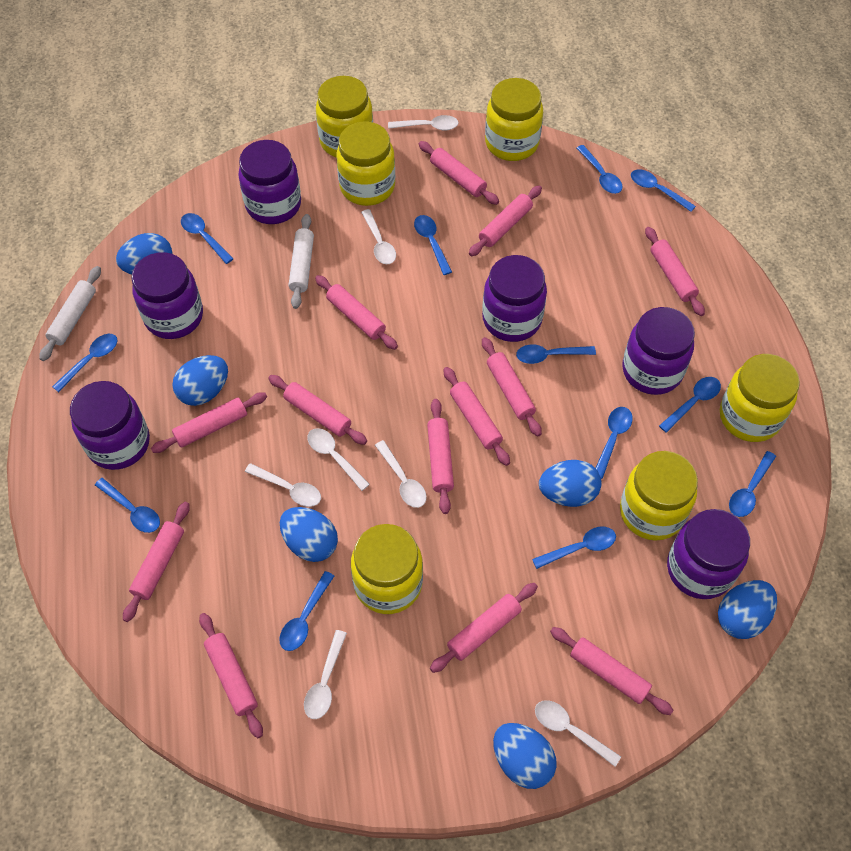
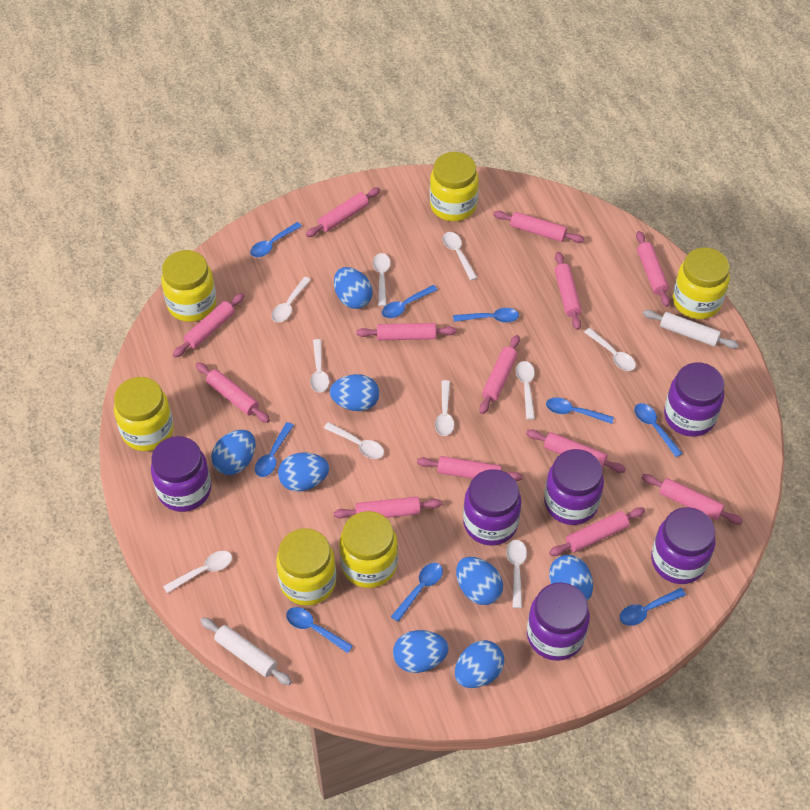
blue egg: 6 -> 8
blue spoon: 12 -> 9
white spoon: 7 -> 10

